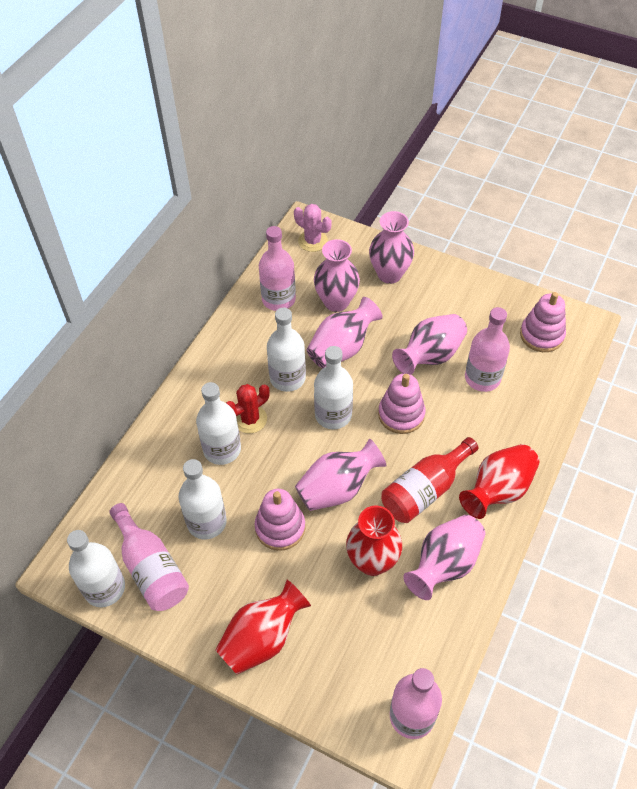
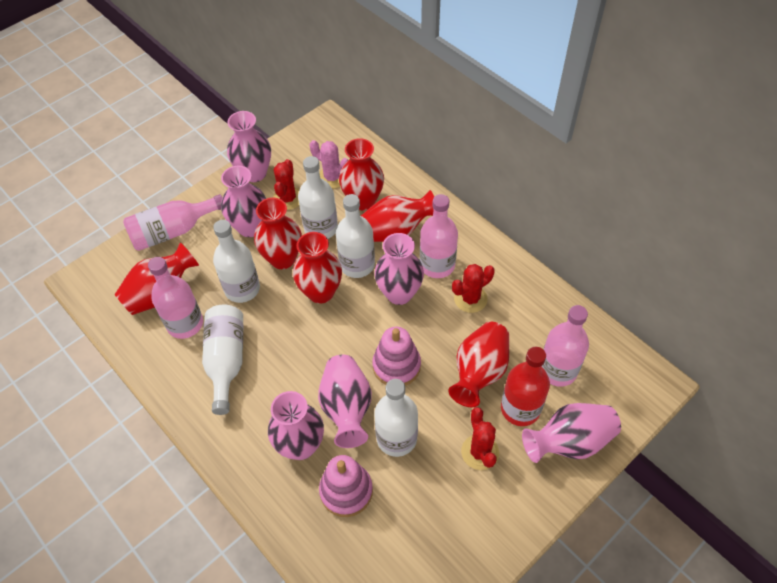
pink stacking toy: 3 -> 2
red cactus: 1 -> 3
red vase: 3 -> 6

